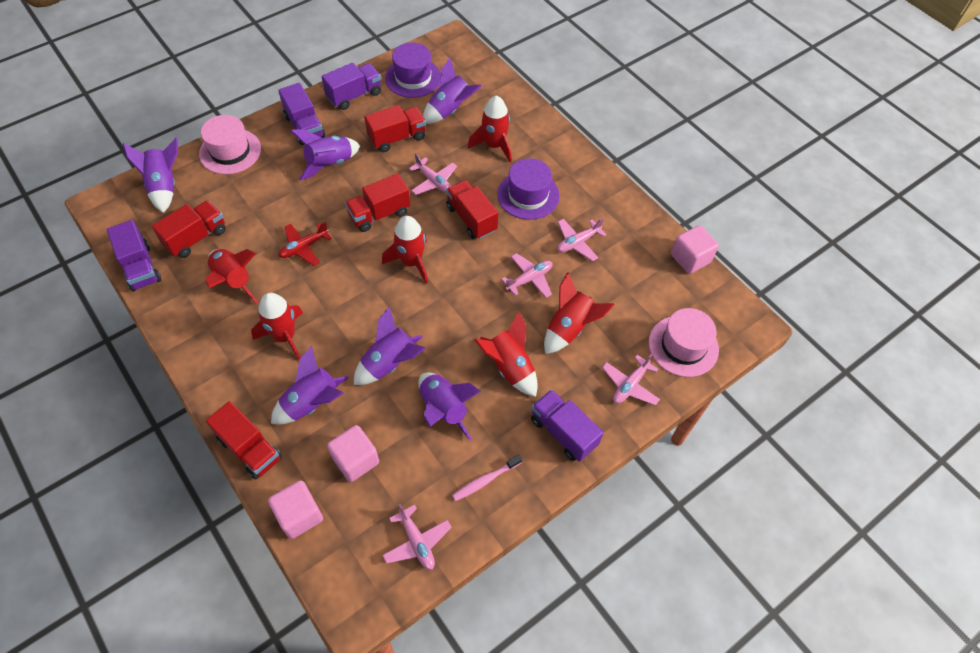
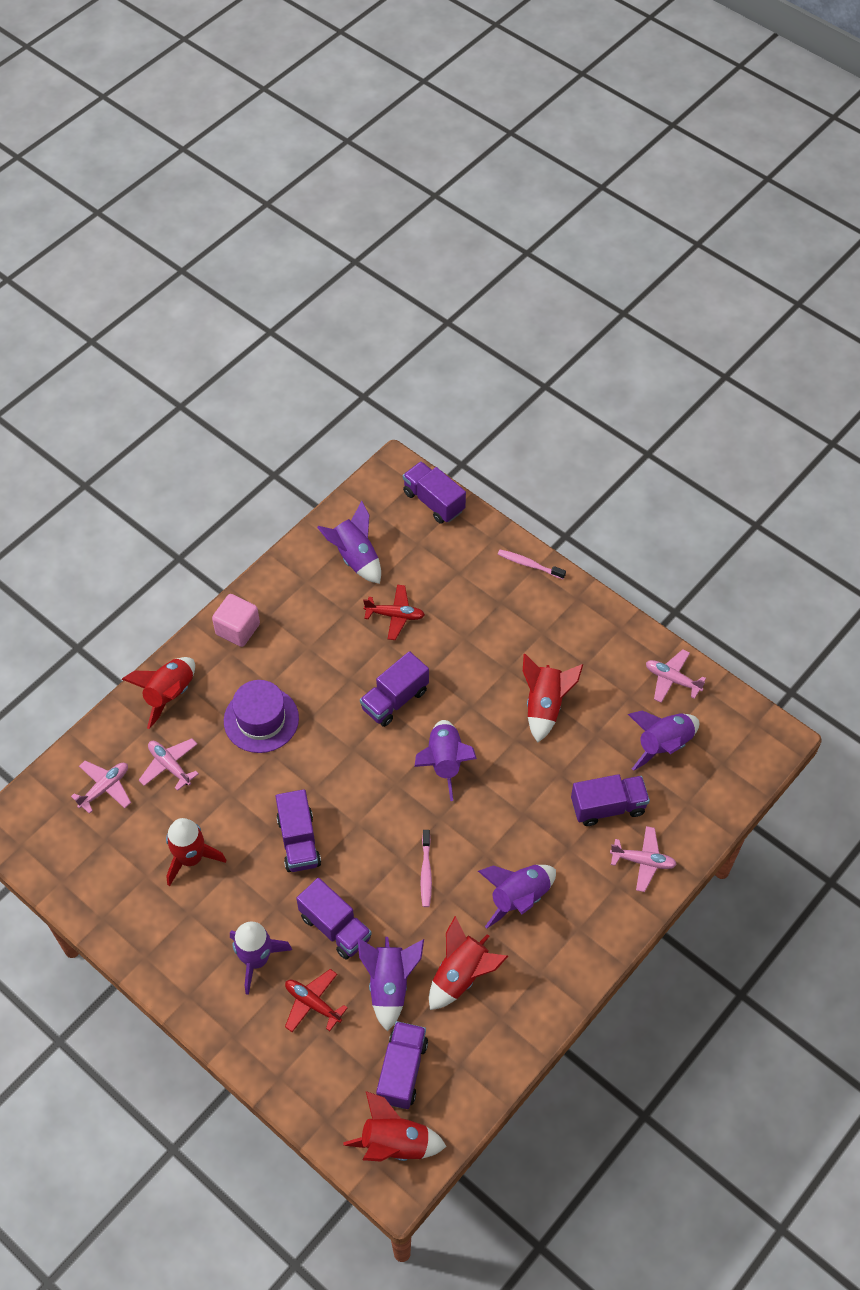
pink cube: 3 -> 1
pink hat: 2 -> 0
pink plane: 5 -> 4
pink toothbrush: 1 -> 2
purple hat: 2 -> 1
purple truck: 4 -> 6
red plane: 1 -> 2
red rocket: 6 -> 5
red truck: 5 -> 0

